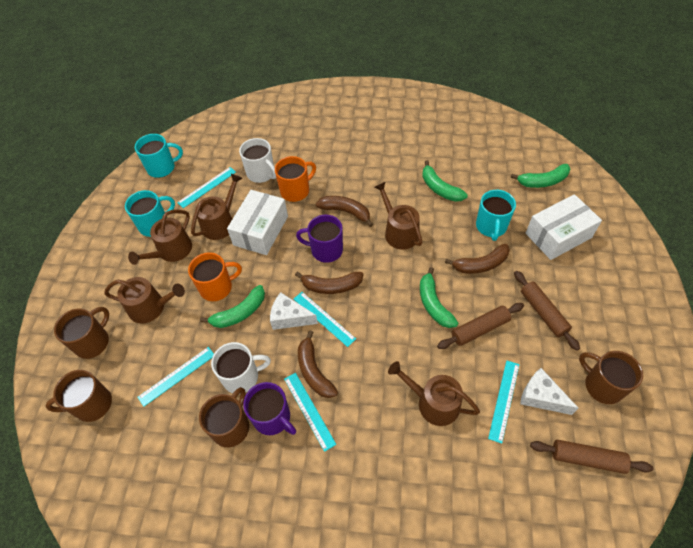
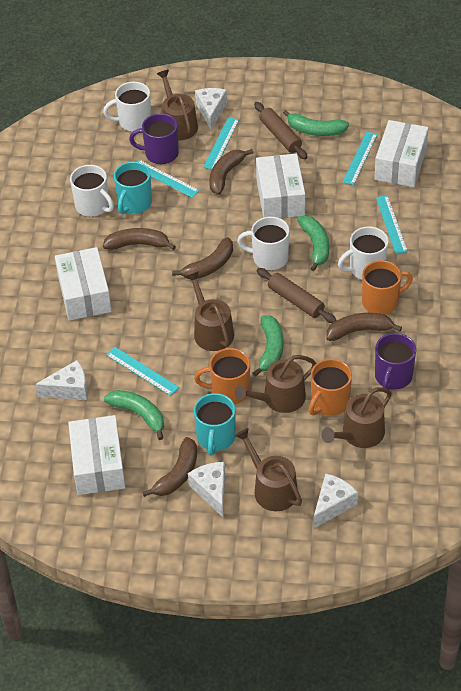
brown banana: 4 -> 5
brown mug: 4 -> 0
brown rolling pin: 3 -> 2
orange mug: 2 -> 3
turquoise mug: 3 -> 2
white box: 2 -> 4
white cheese: 2 -> 4
white mug: 2 -> 4

